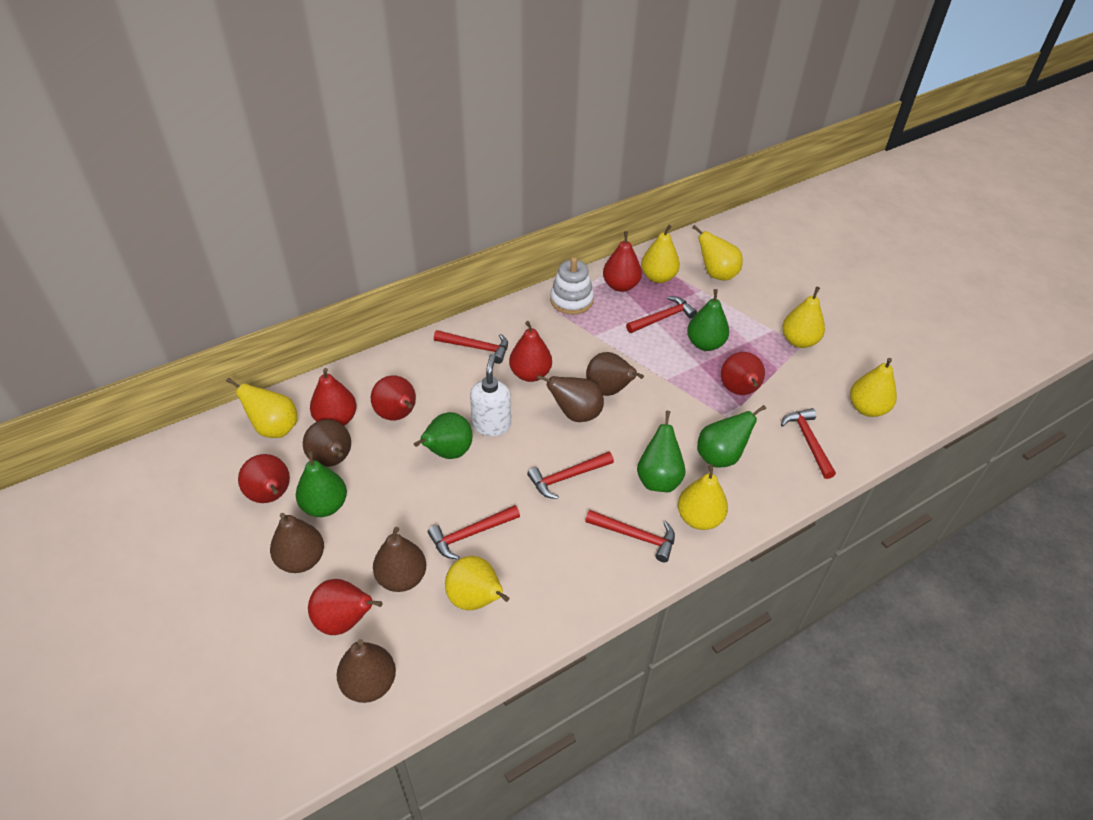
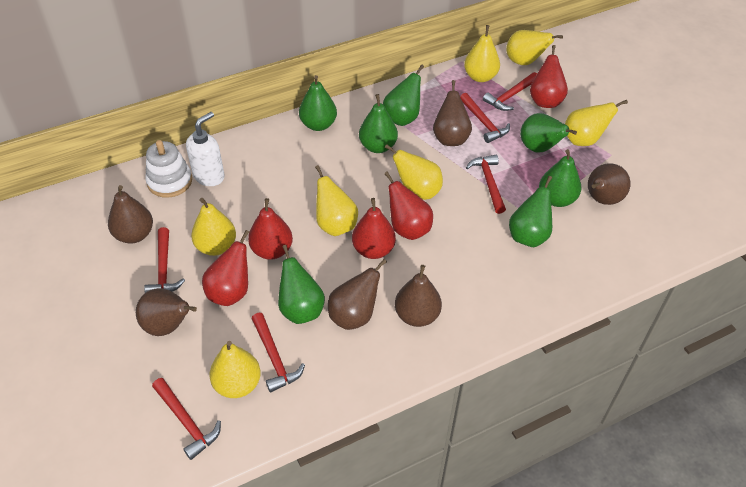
green pear: 5 -> 7
red pear: 7 -> 5

